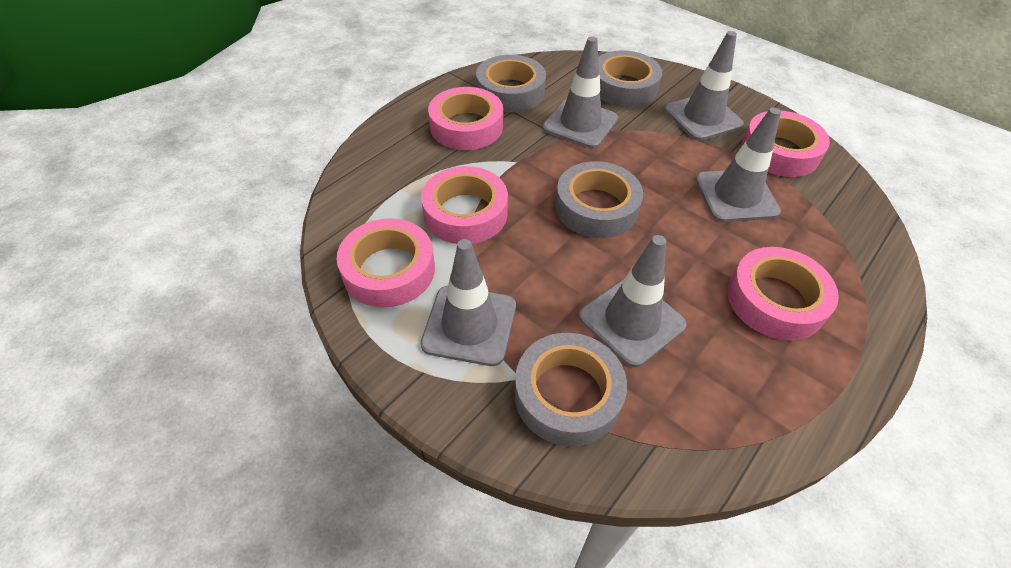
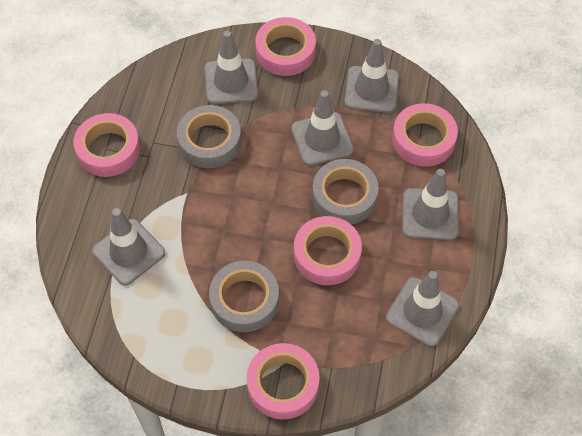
grey tape: 4 -> 3
grey traffic cone: 5 -> 6

